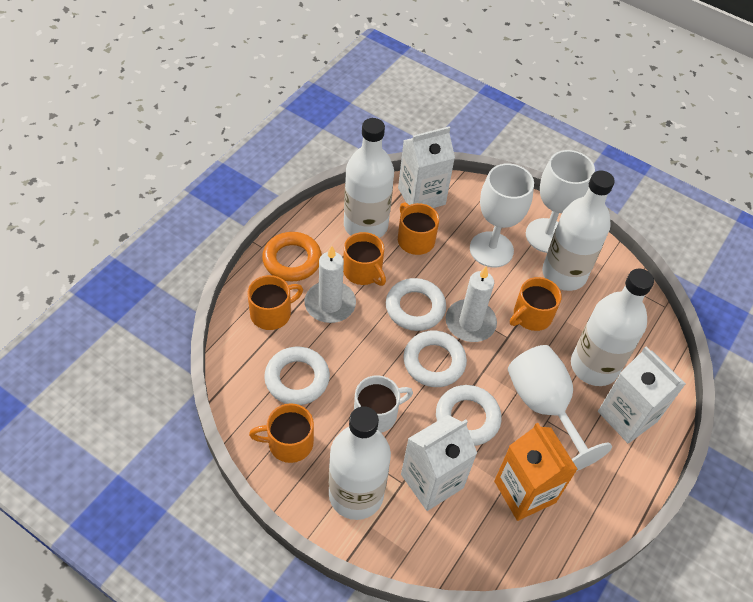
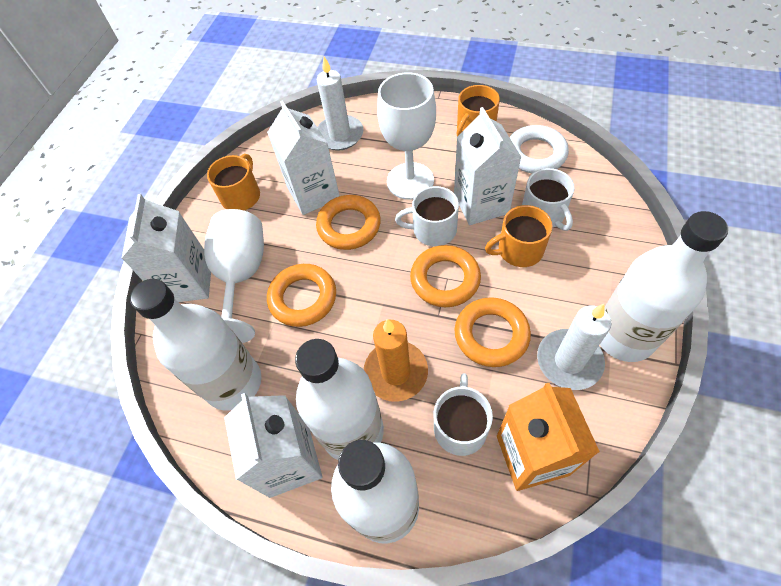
orange candle: 0 -> 1
orange mug: 5 -> 3
orange ring: 1 -> 4
white carton: 3 -> 4
white goblet: 3 -> 2
white mug: 1 -> 3
white ring: 4 -> 1

